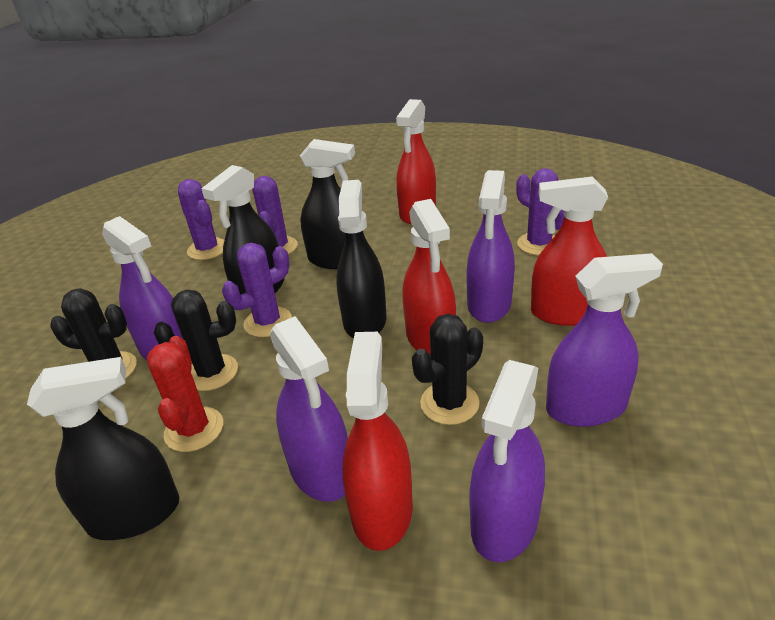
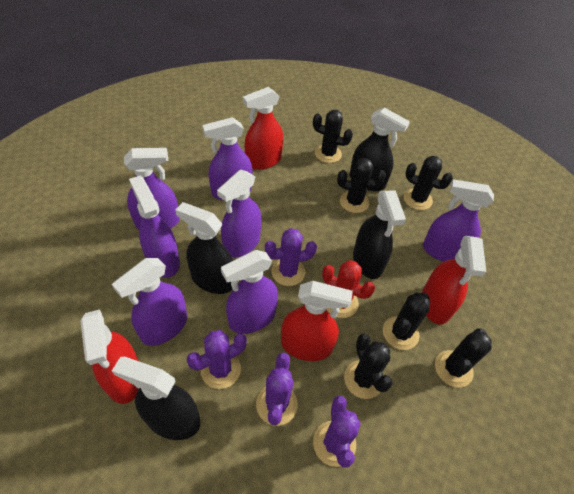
black cactus: 3 -> 6
purple spray bottle: 5 -> 7

